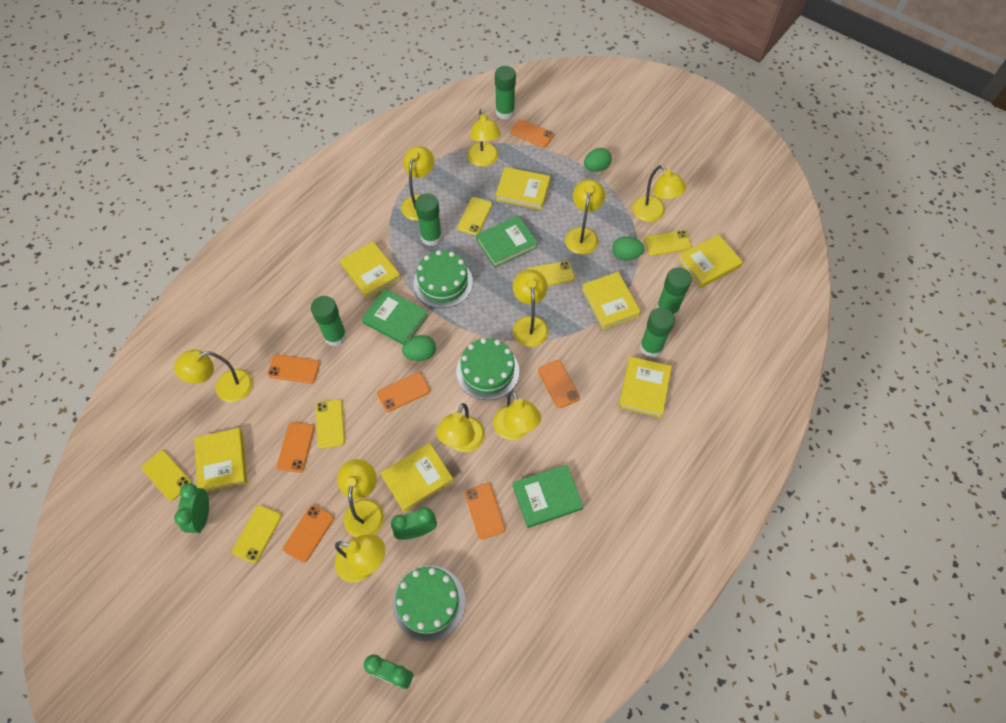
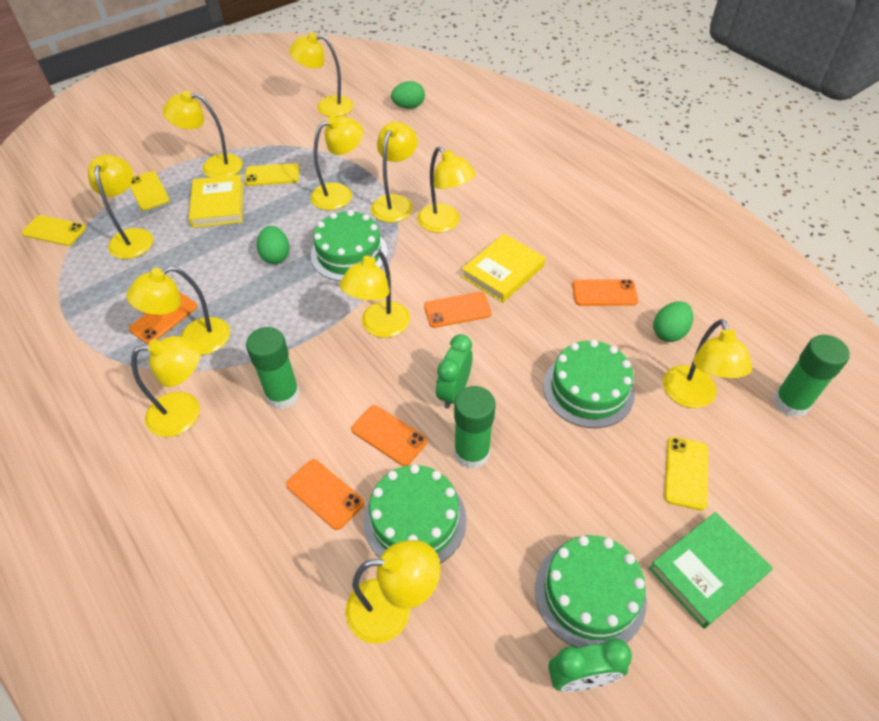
green book: 3 -> 1
green cake: 3 -> 4
green clock: 3 -> 2
green glue stick: 5 -> 3
orange phone: 7 -> 5
yellow book: 7 -> 2
yellow lamp: 10 -> 11
yellow phone: 6 -> 4

